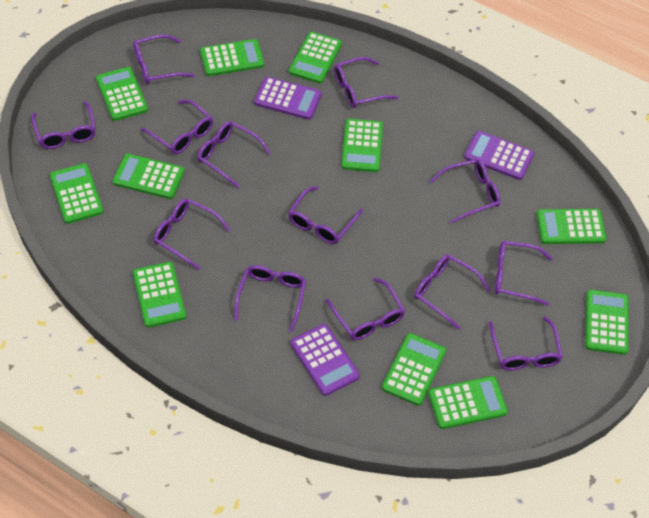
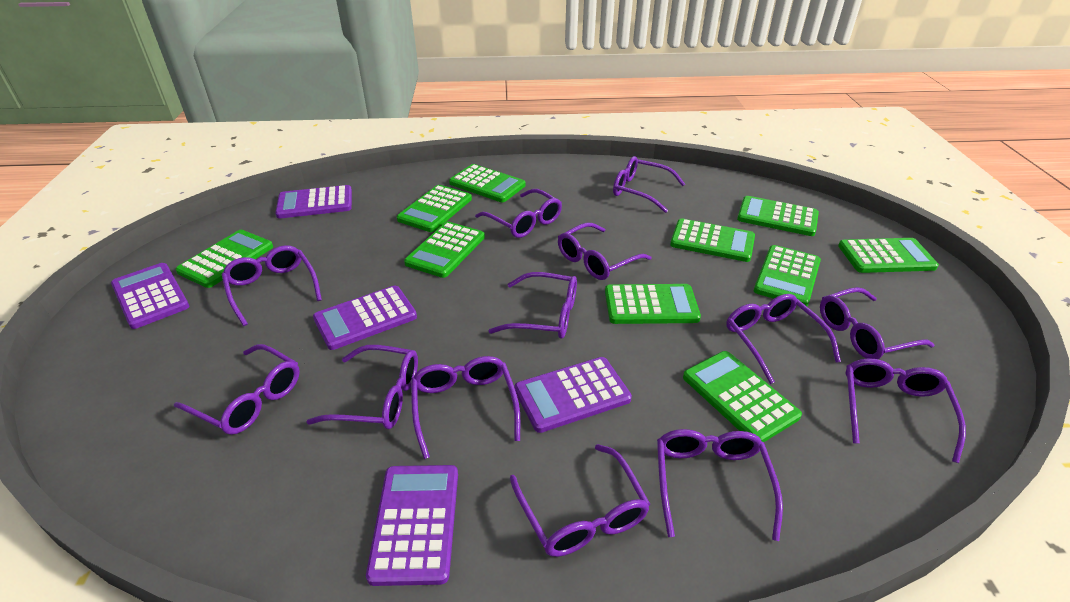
green calculator: 11 -> 10
purple calculator: 3 -> 5

